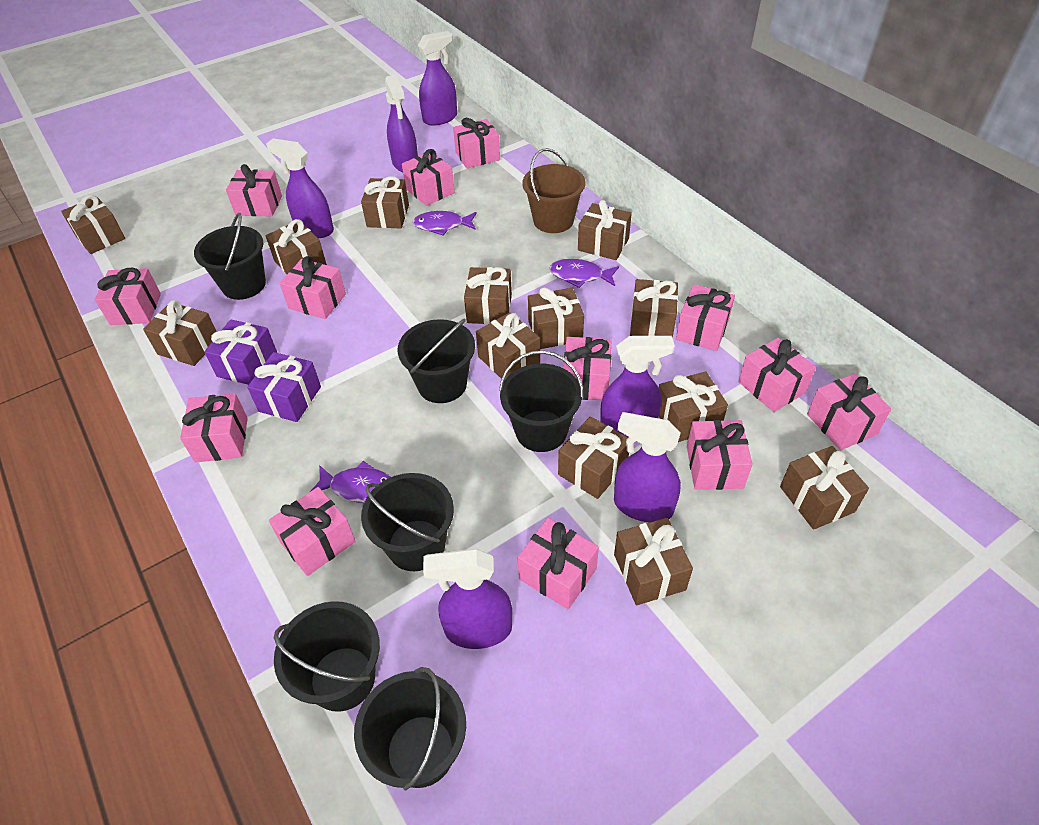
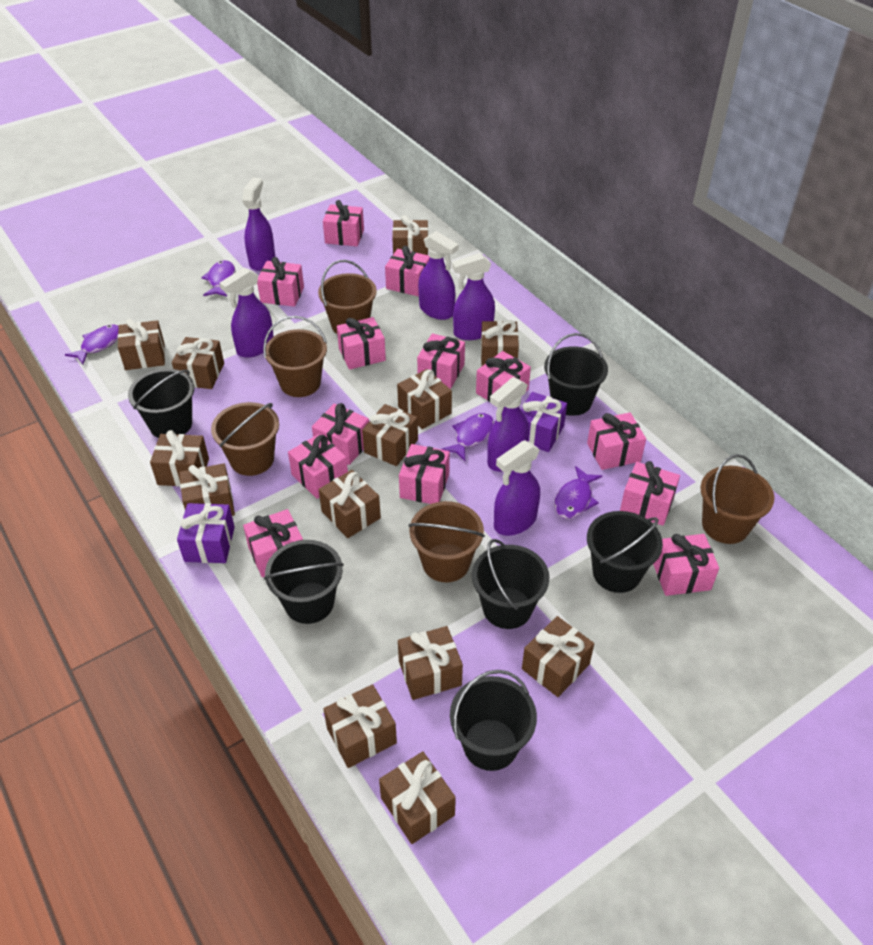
brown bucket: 1 -> 5
purple fish: 3 -> 4

